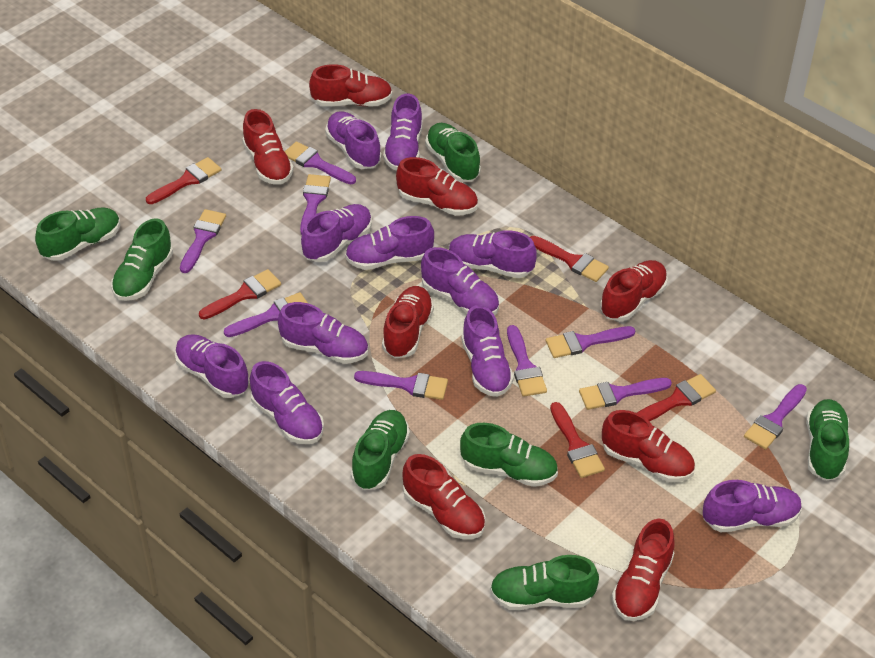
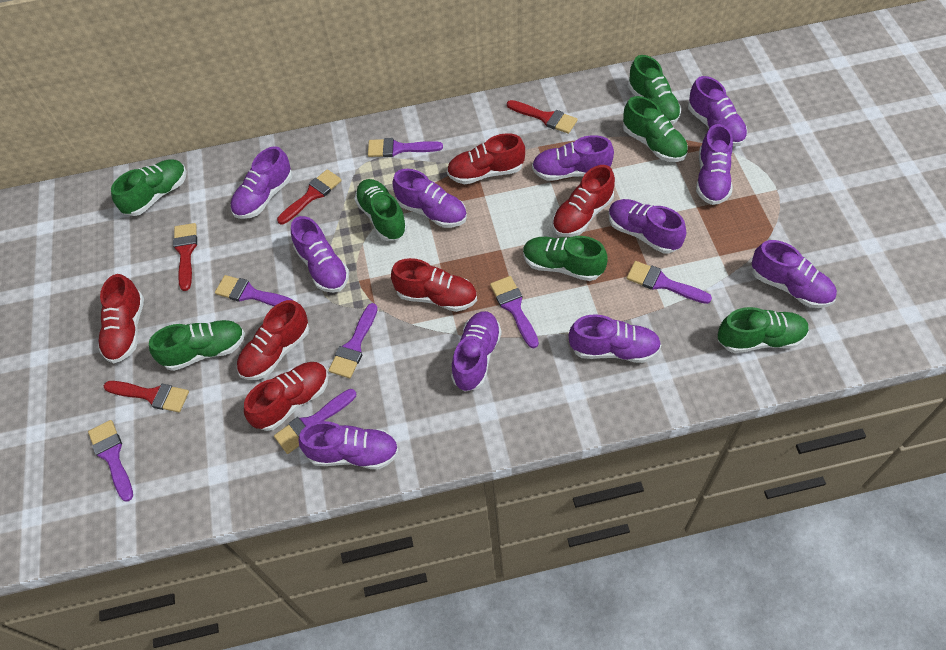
purple brush: 9 -> 7
red brush: 5 -> 4
red shoe: 8 -> 6

